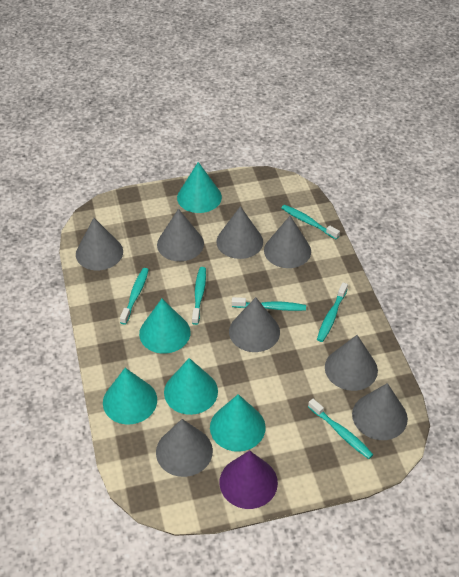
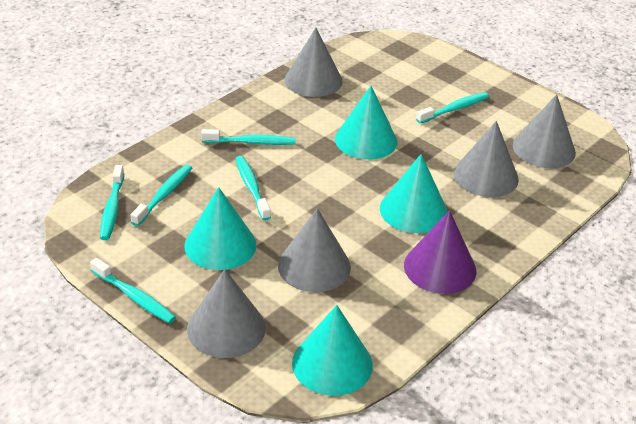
grey cone: 8 -> 5
turquoise cone: 5 -> 4

